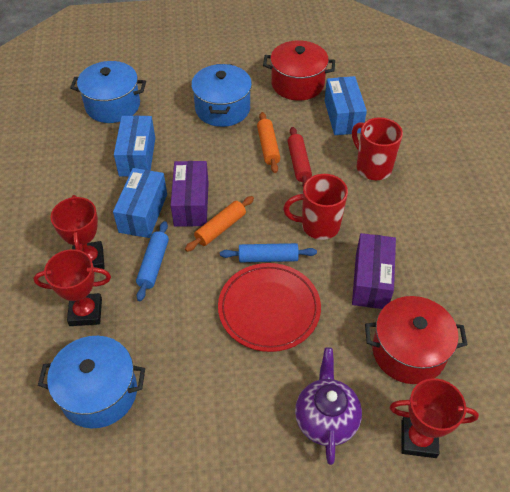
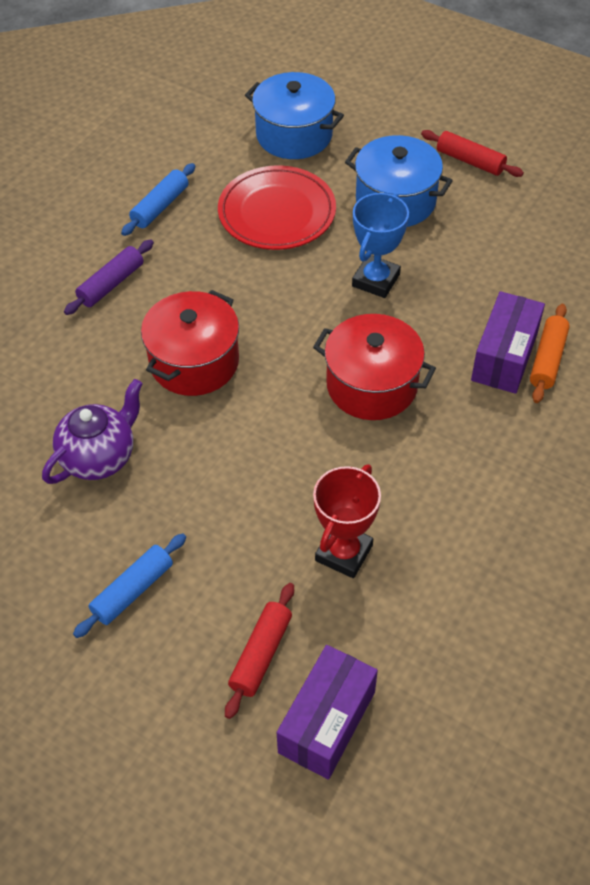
blue box: 3 -> 0
blue pot: 3 -> 2
blue trophy: 0 -> 1
orange rolling pin: 2 -> 1
purple rolling pin: 0 -> 1
red mug: 2 -> 0
red rolling pin: 1 -> 2
red trophy: 3 -> 1

